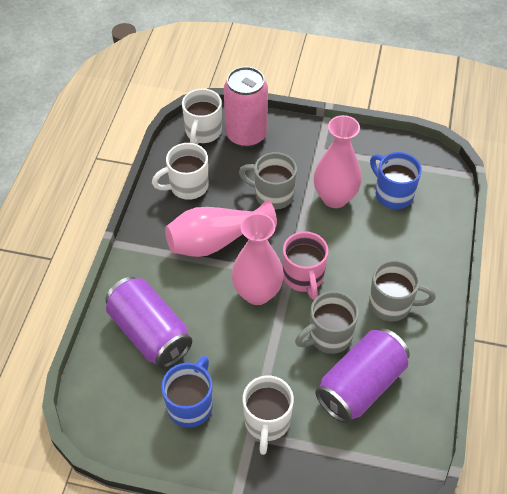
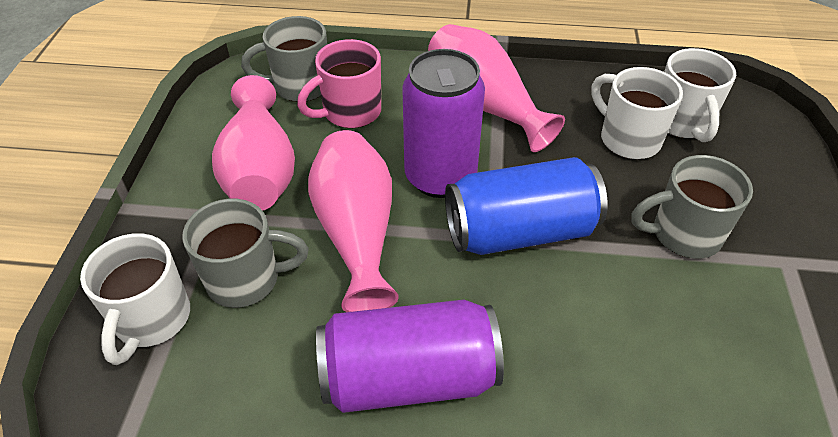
blue can: 0 -> 1
blue mug: 2 -> 0
pink can: 1 -> 0

